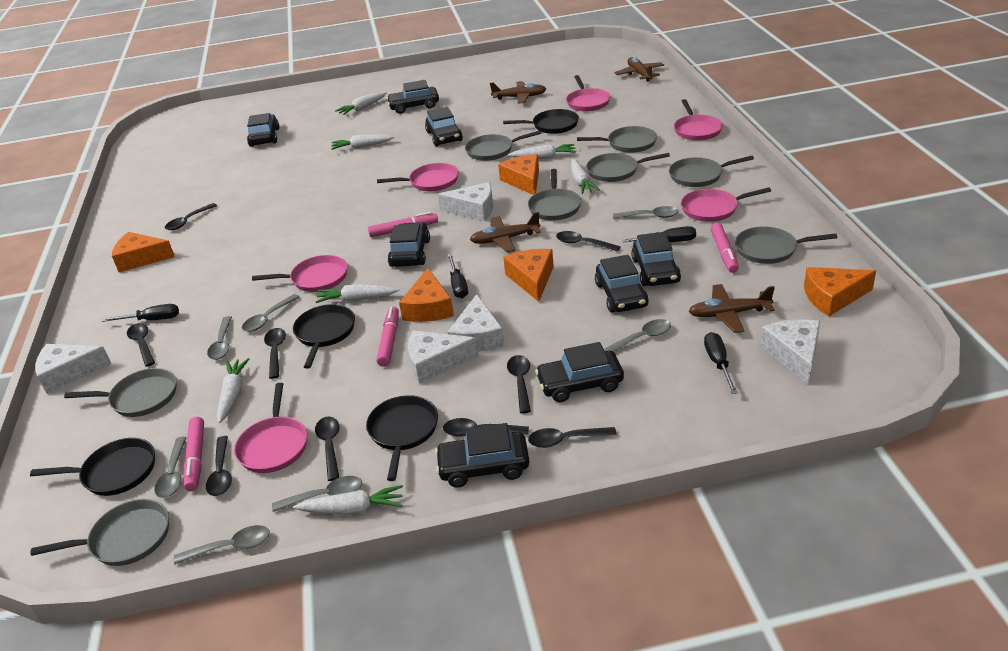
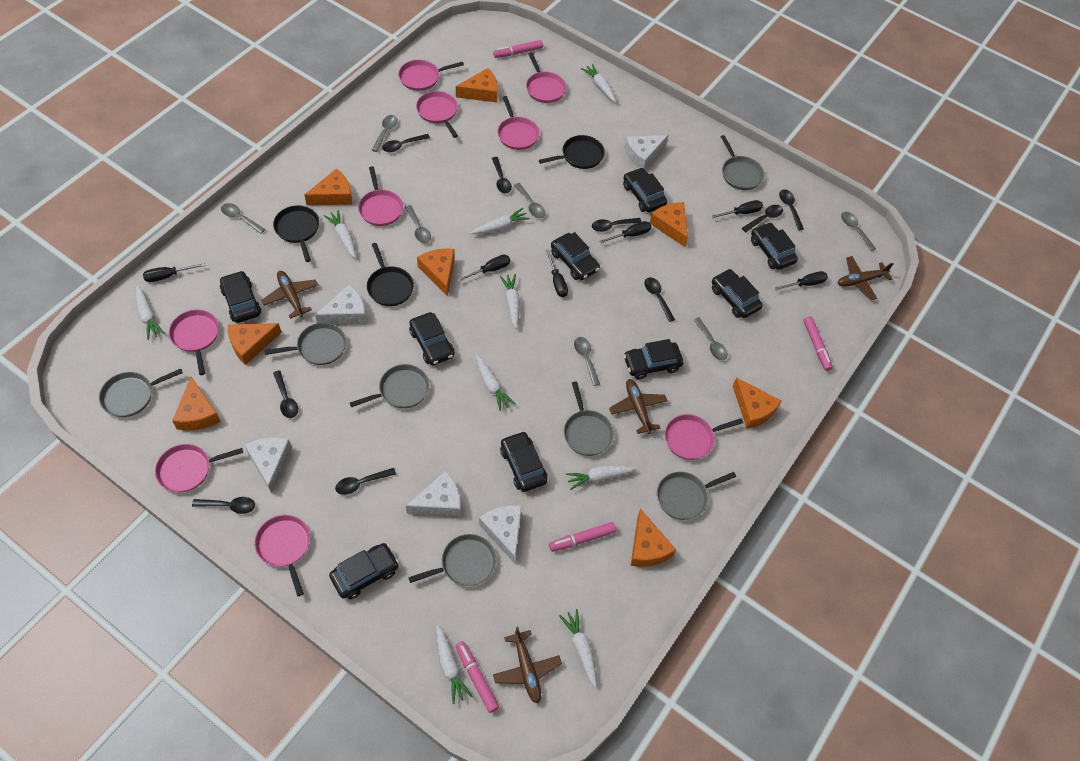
black car: 8 -> 9
black pan: 4 -> 3
black screwdriver: 4 -> 6
grey pan: 8 -> 7
orange cheese: 5 -> 8
pink pan: 6 -> 9
white carrot: 7 -> 9

